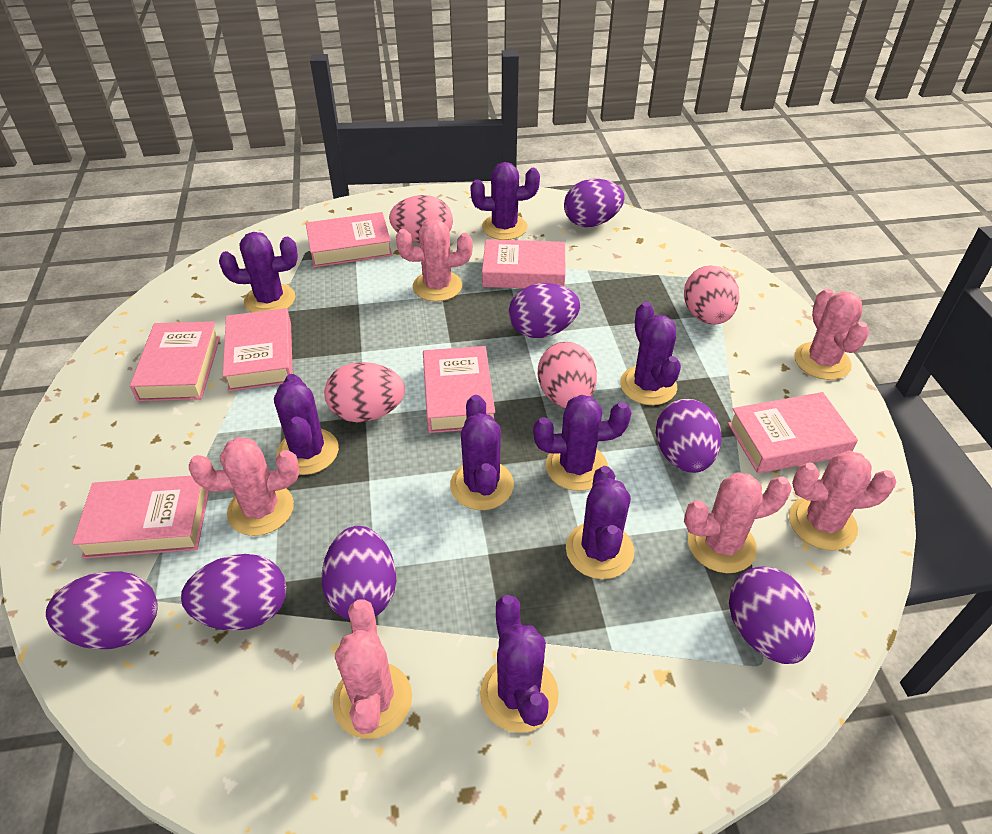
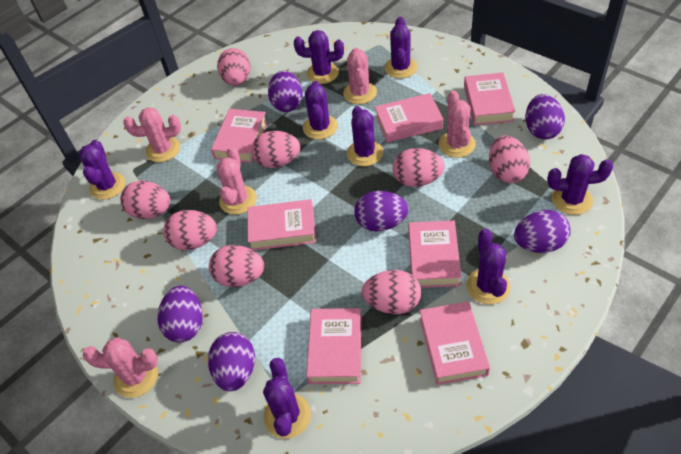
pink cactus: 6 -> 5
pink egg: 4 -> 8
purple egg: 7 -> 6

